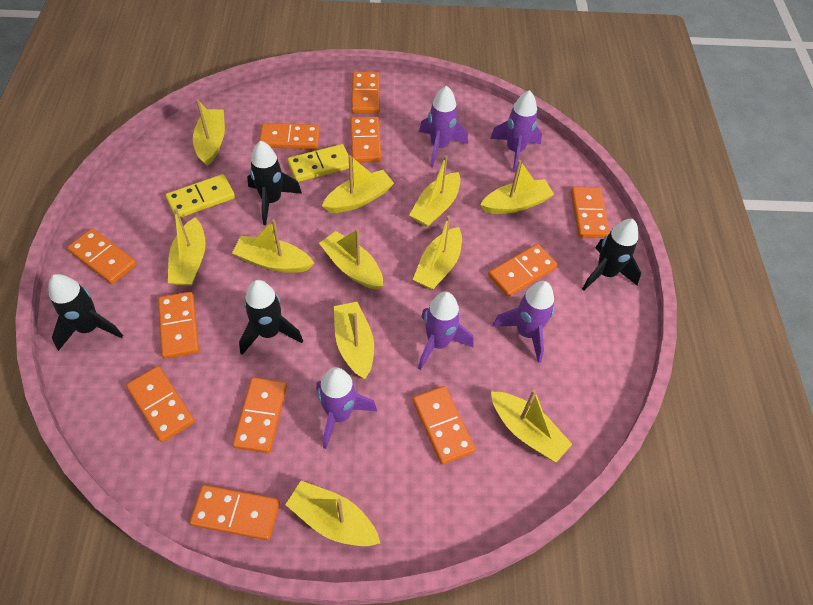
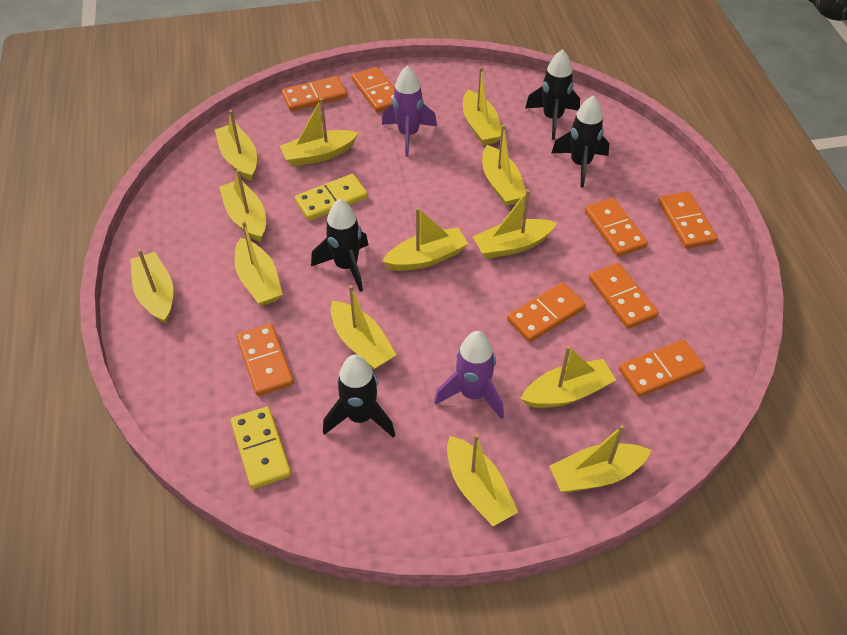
orange domino: 11 -> 8
purple rocket: 5 -> 2
yellow boat: 11 -> 13

